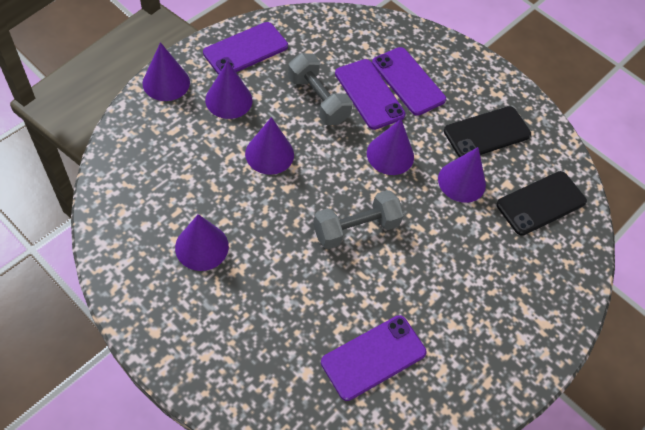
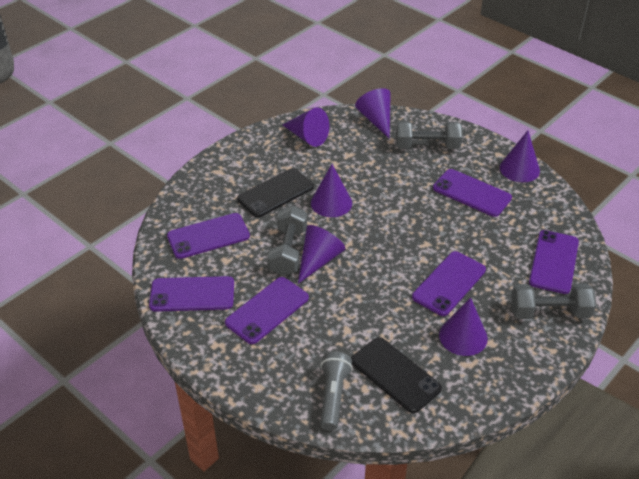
grey dumbbell: 2 -> 3
grey flashlight: 0 -> 1
purple phone: 4 -> 6

